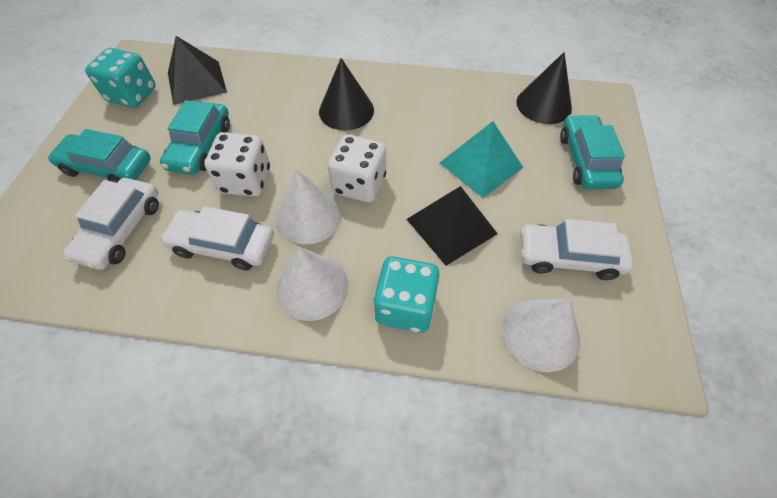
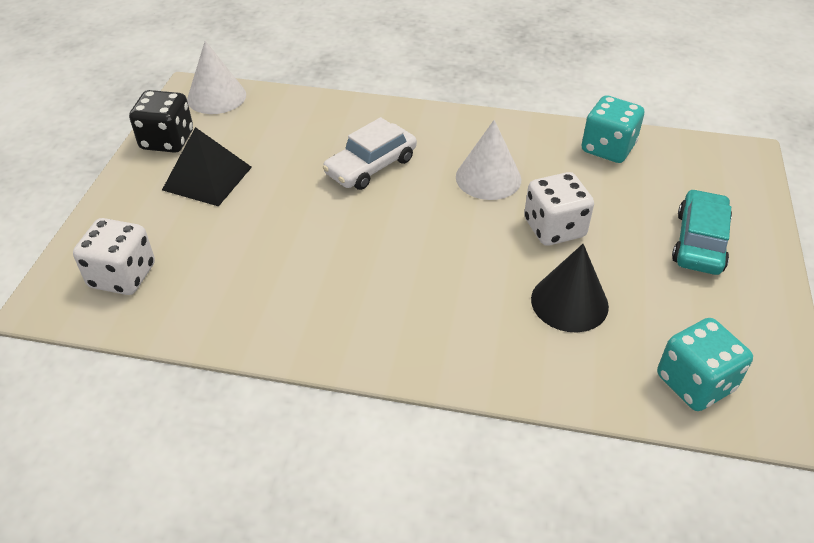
black cone: 2 -> 1
black dice: 0 -> 1
black pyramid: 2 -> 1
turquoise car: 3 -> 1
turquoise pyramid: 1 -> 0
white car: 3 -> 1
white cone: 3 -> 2

